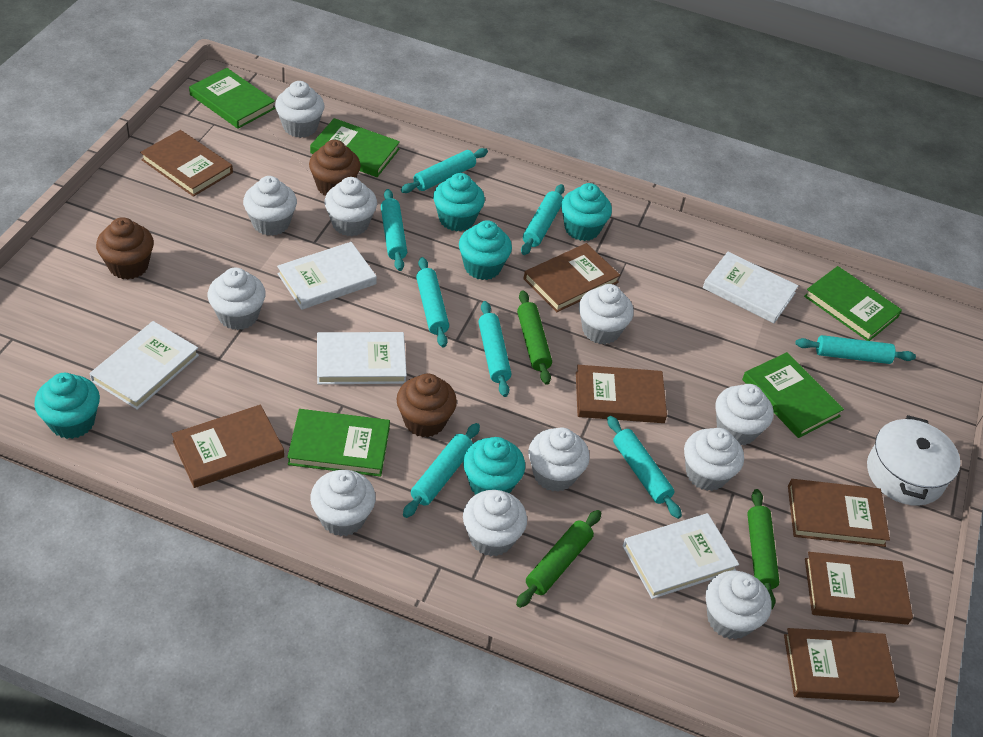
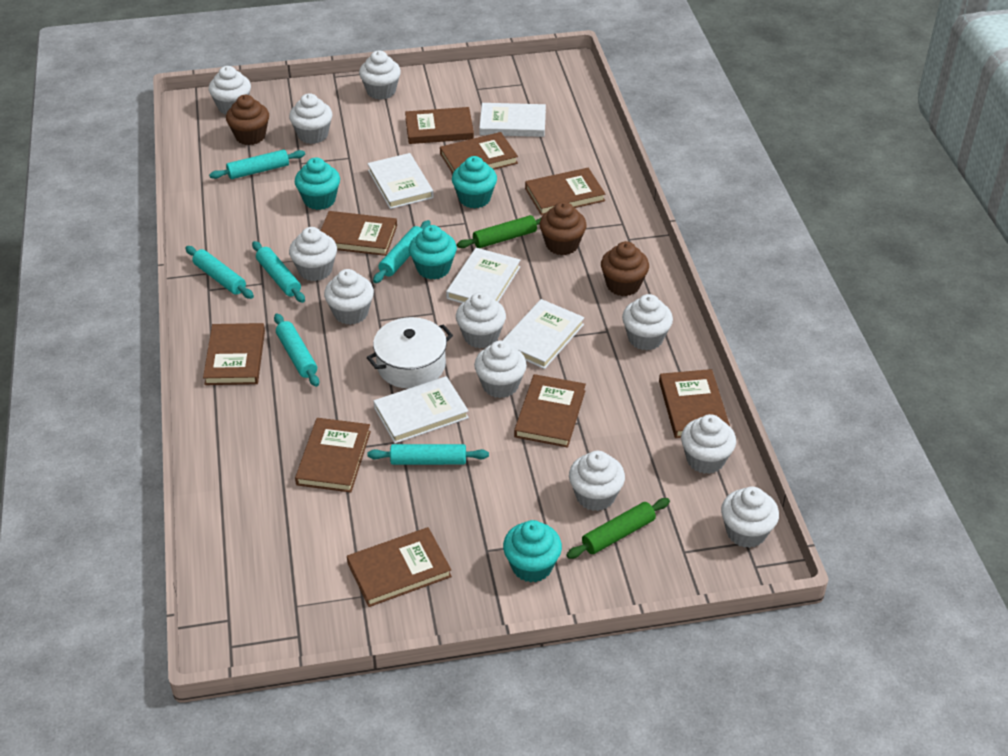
brown book: 7 -> 9
green book: 5 -> 0
green rolling pin: 3 -> 2
turquoise cupcake: 5 -> 4
turquoise rolling pin: 8 -> 6

